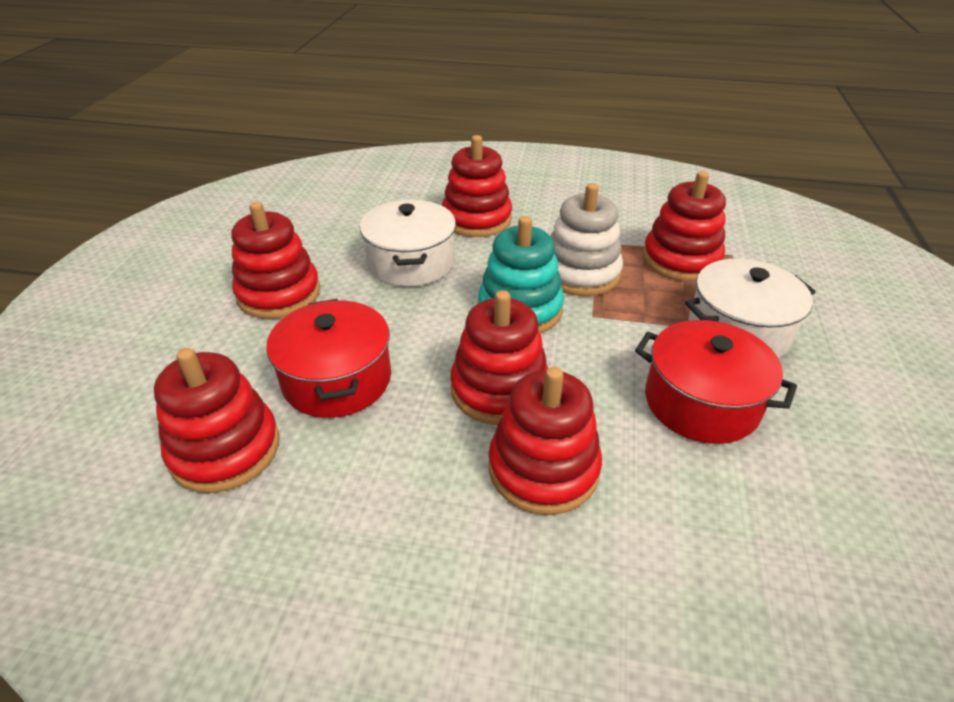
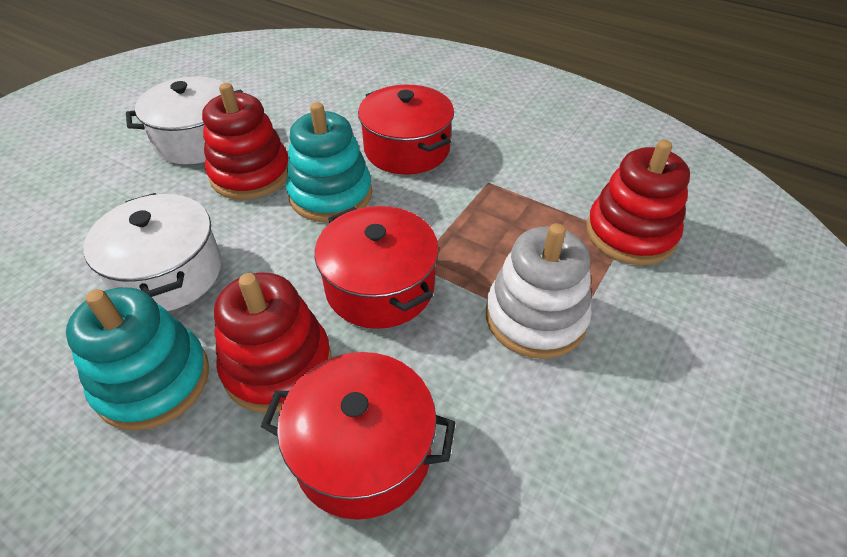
red pot: 2 -> 3
red stacking toy: 6 -> 3
turquoise stacking toy: 1 -> 2

